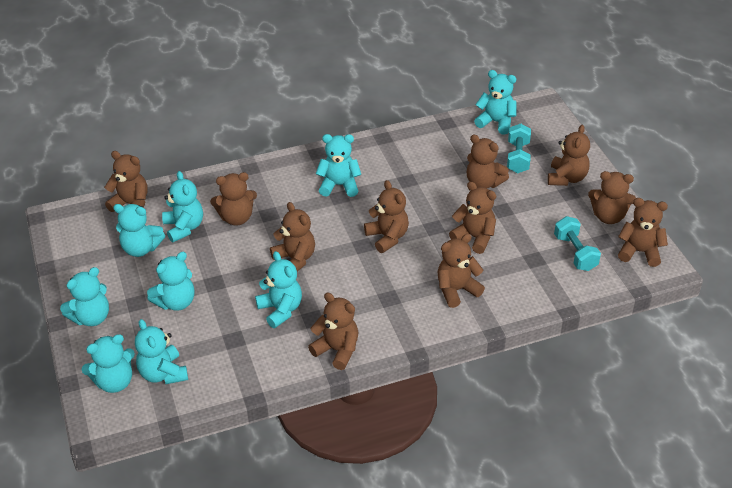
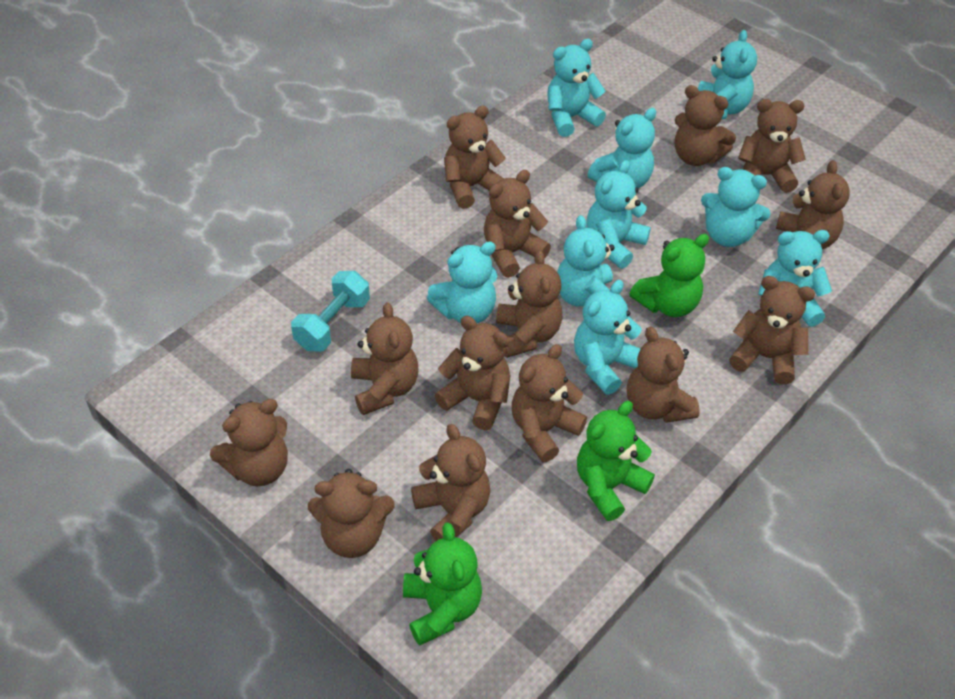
brown teddy bear: 11 -> 14
green teddy bear: 0 -> 3
turquoise dumbbell: 2 -> 1

